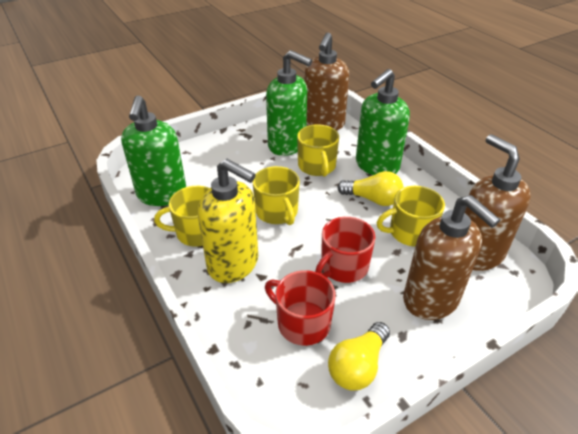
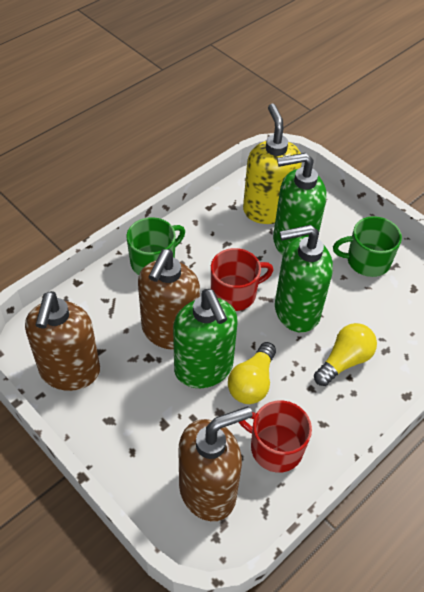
green mug: 0 -> 2
yellow mug: 4 -> 0

